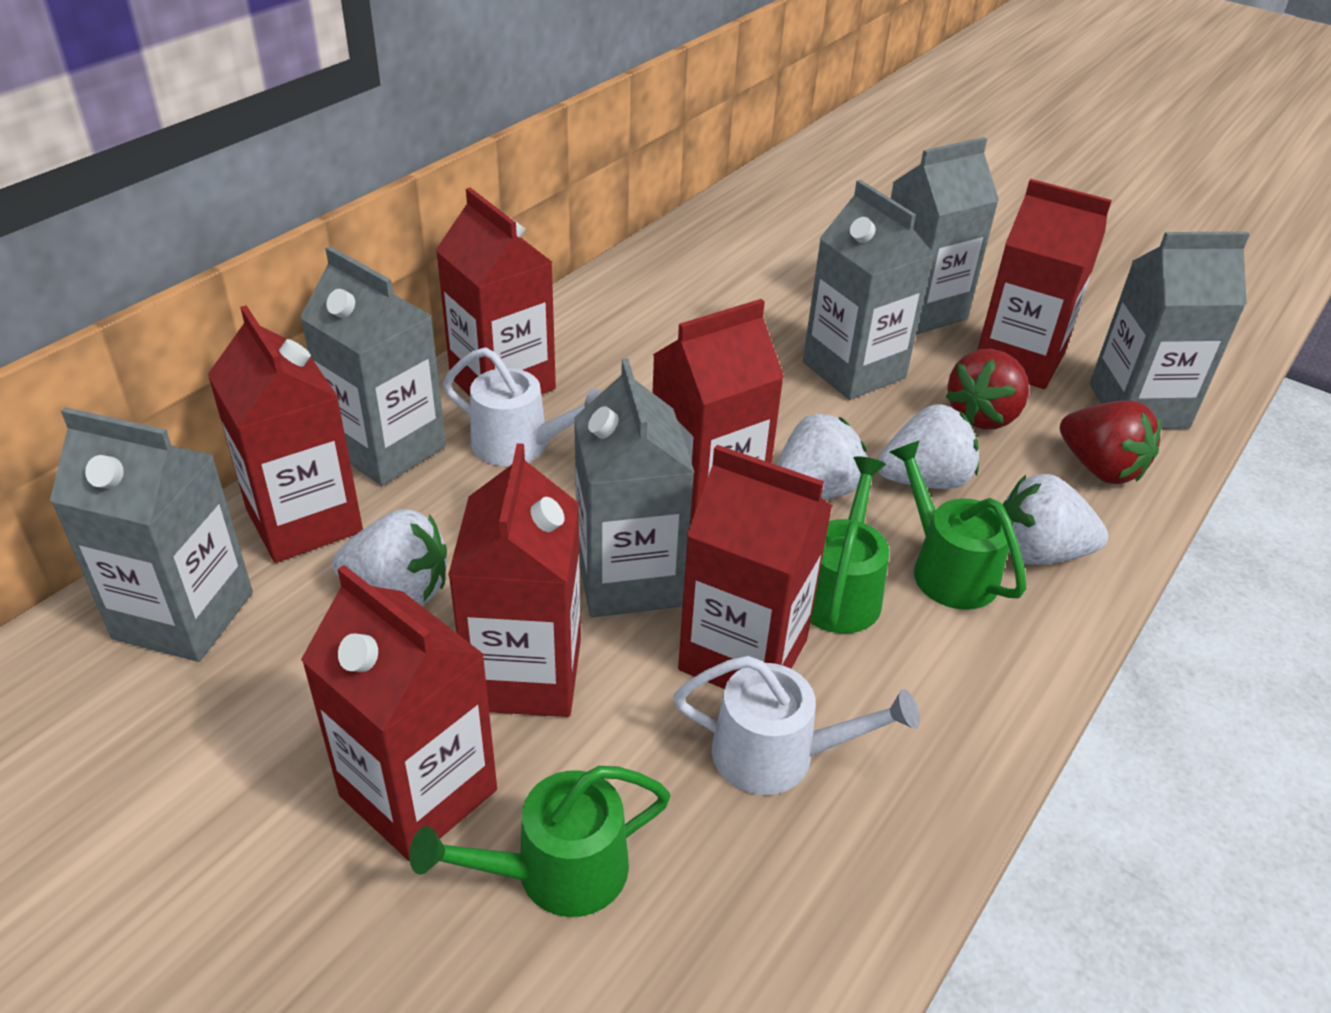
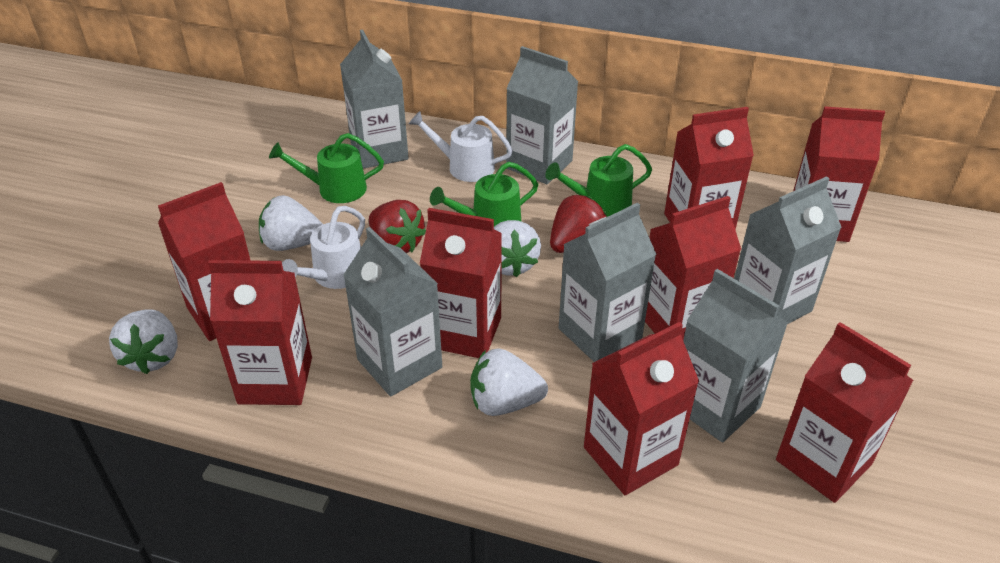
red carton: 7 -> 8

